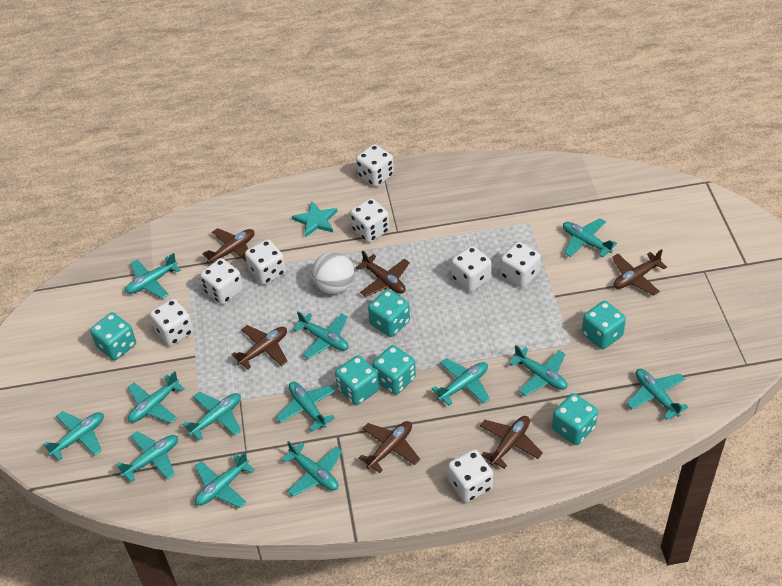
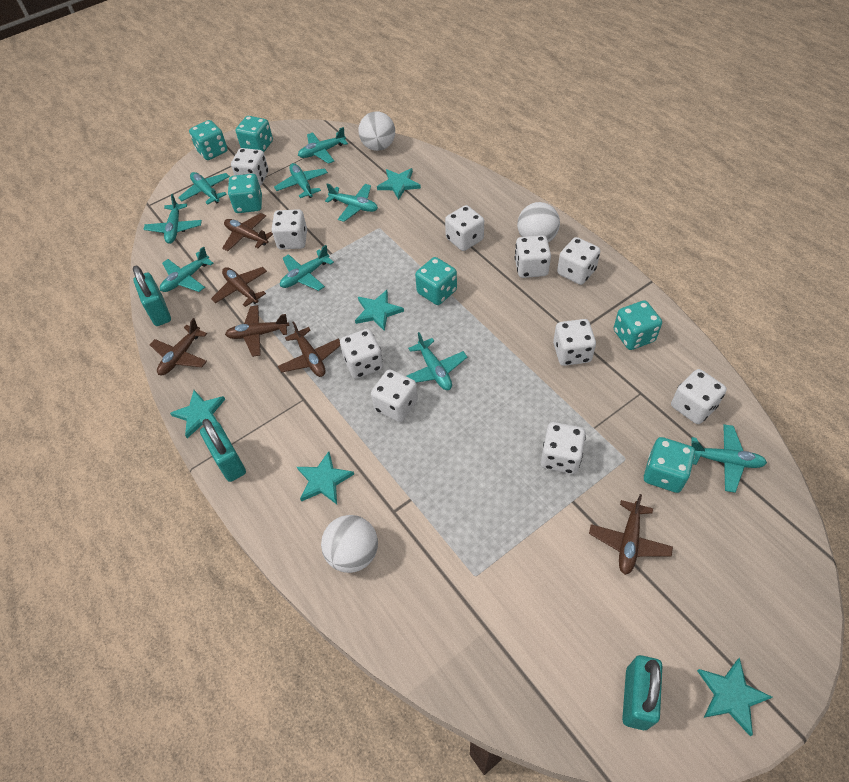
turquoise padlock: 0 -> 3
turquoise plane: 13 -> 9
turquoise star: 1 -> 5
white ball: 1 -> 3
white dice: 8 -> 10

